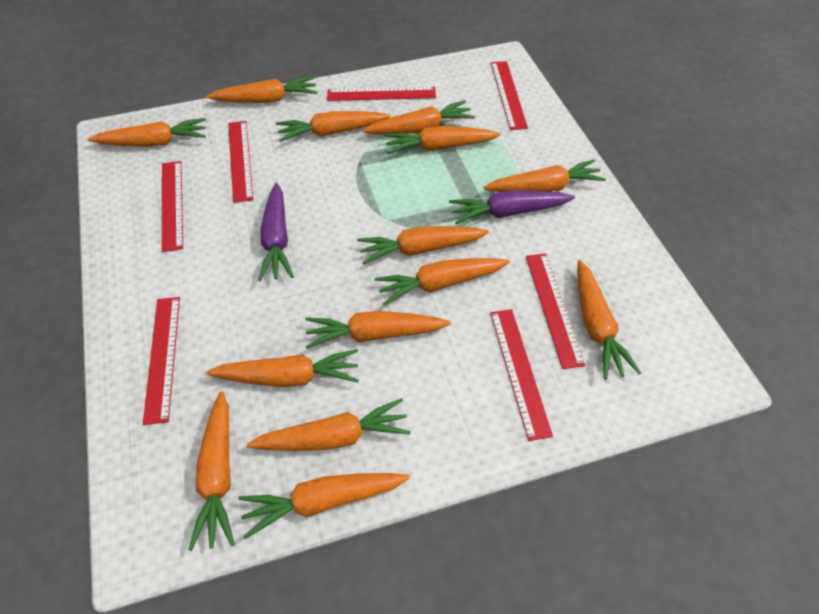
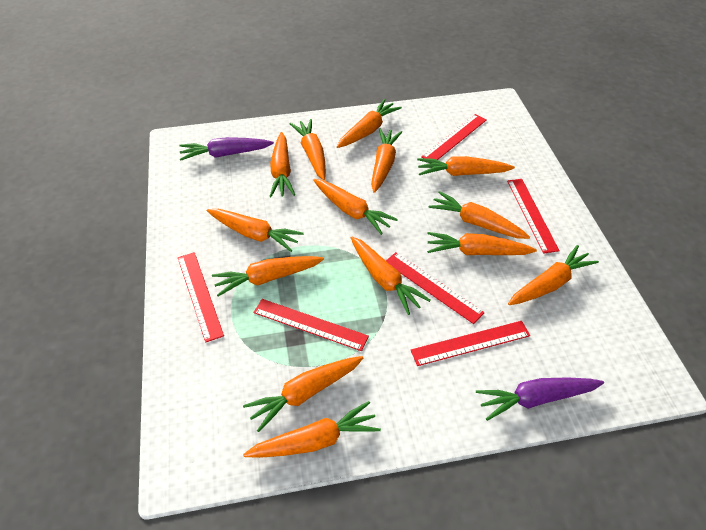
red ruler: 7 -> 6

